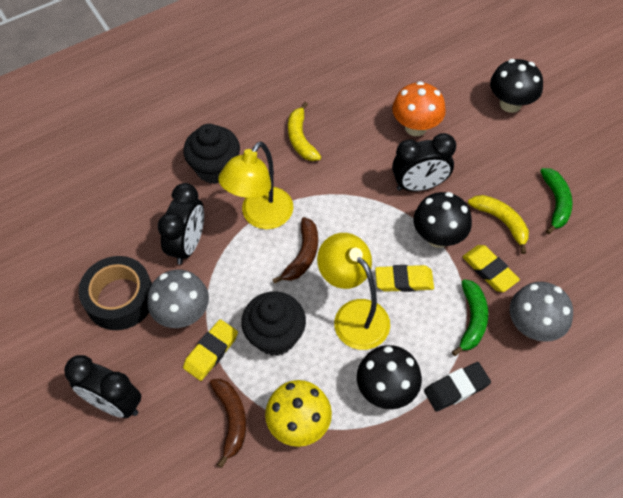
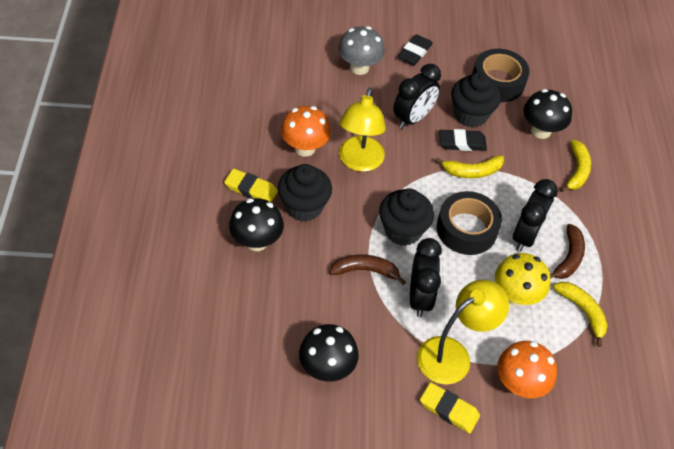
black cupcake: 2 -> 3
black eraser: 1 -> 2
black tape: 1 -> 2
green banana: 2 -> 0
grey mushroom: 2 -> 1
orange mushroom: 1 -> 2
yellow banana: 2 -> 3
yellow eraser: 3 -> 2

